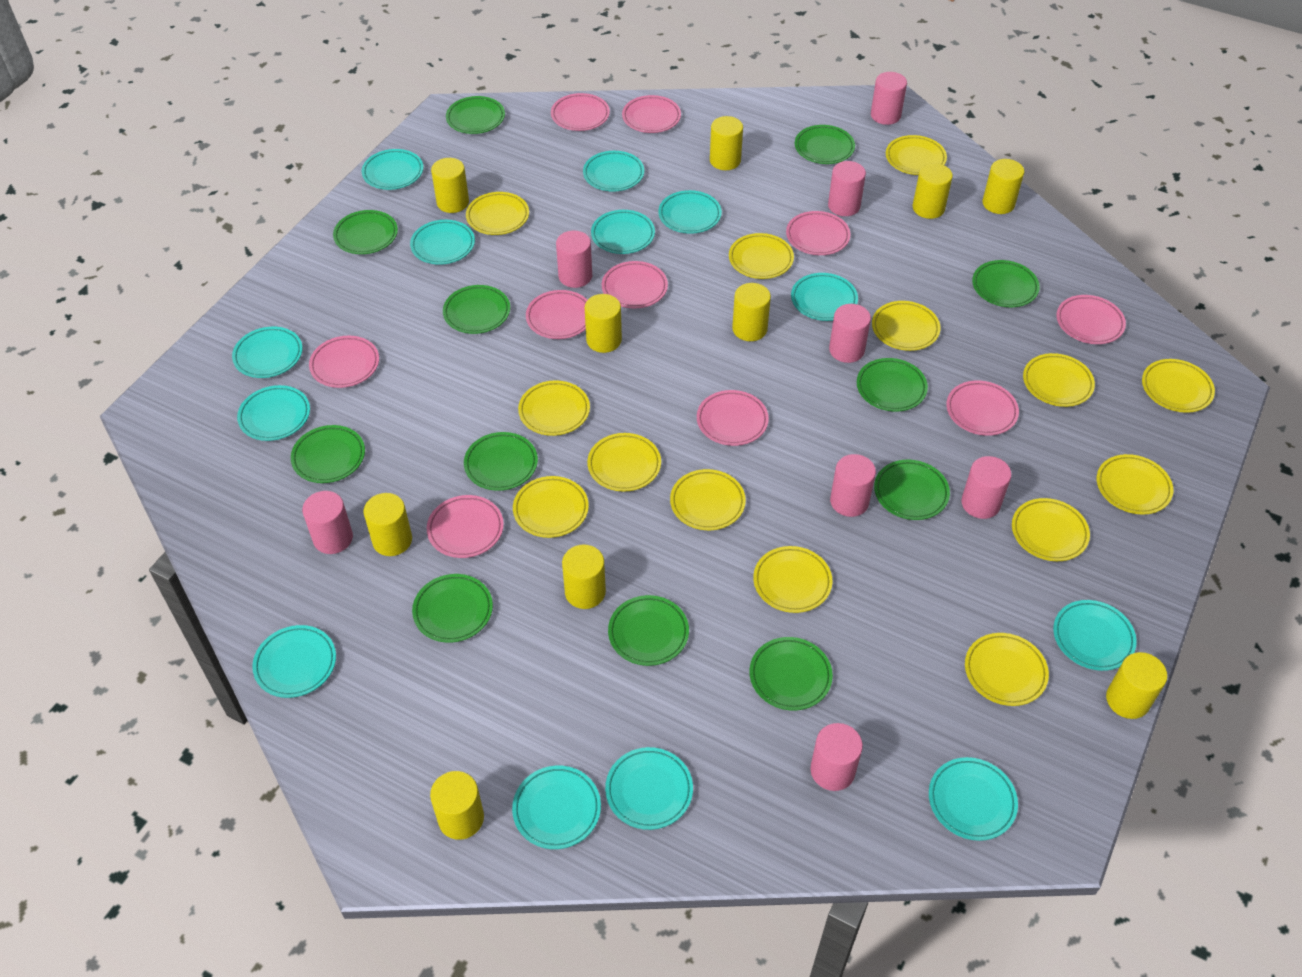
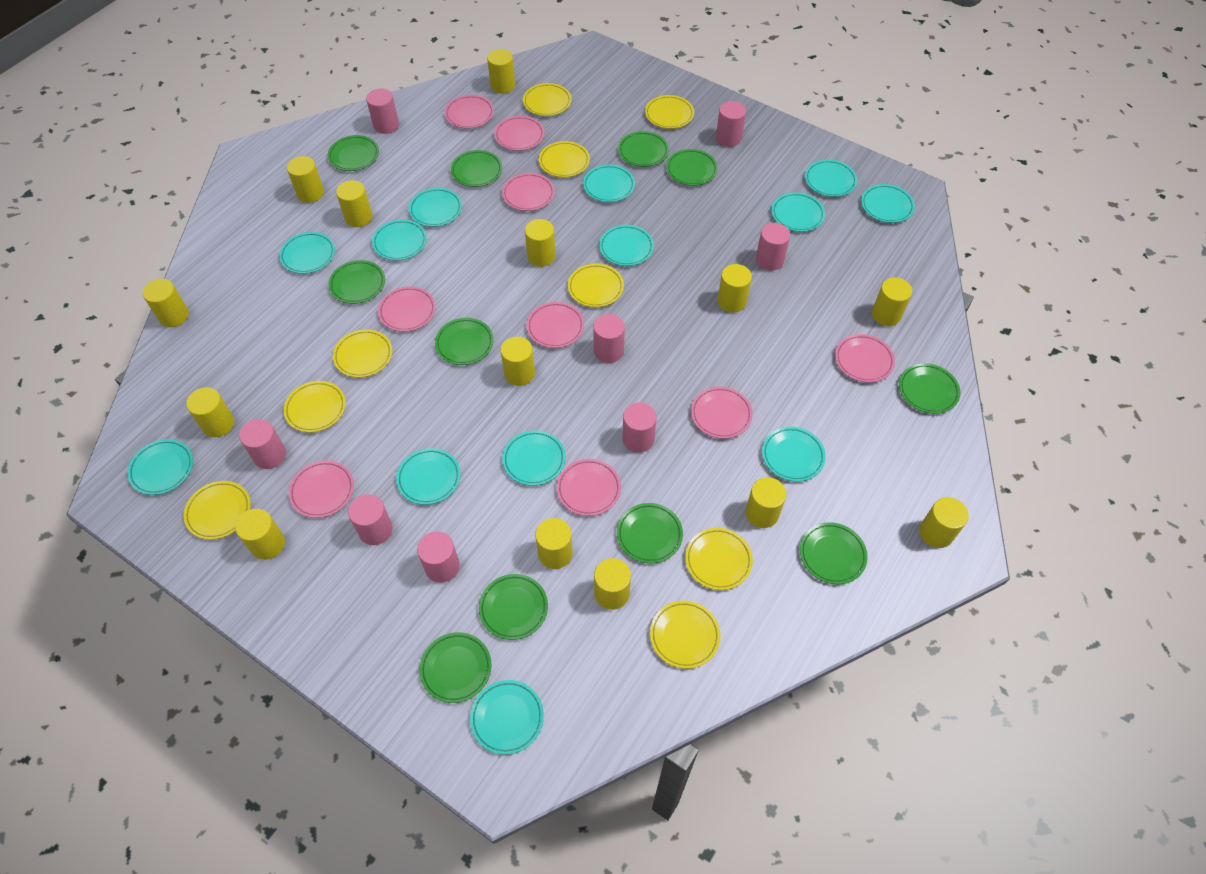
green plate: 12 -> 11
pink plate: 10 -> 9
yellow cylinder: 10 -> 14
yellow plate: 14 -> 9

